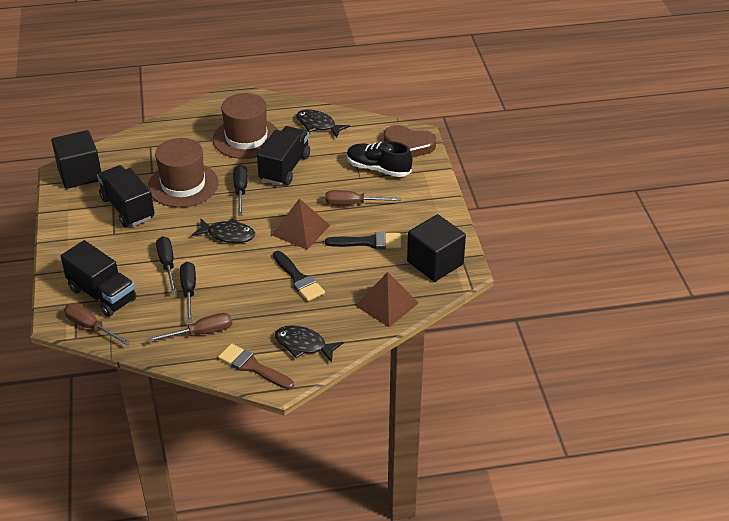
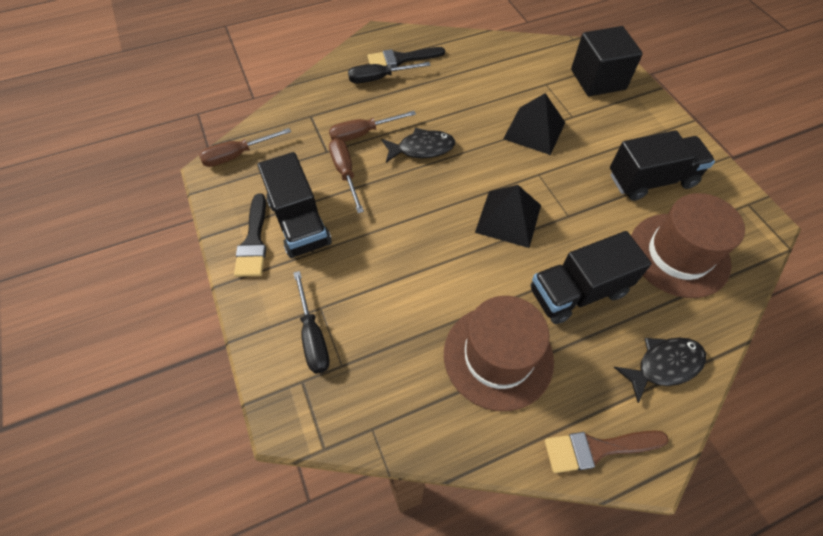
black cube: 2 -> 1
black fish: 3 -> 2
black pyramid: 0 -> 2
black screwdriver: 3 -> 2
black shoe: 1 -> 0
brown heart: 1 -> 0
brown pyramid: 2 -> 0

